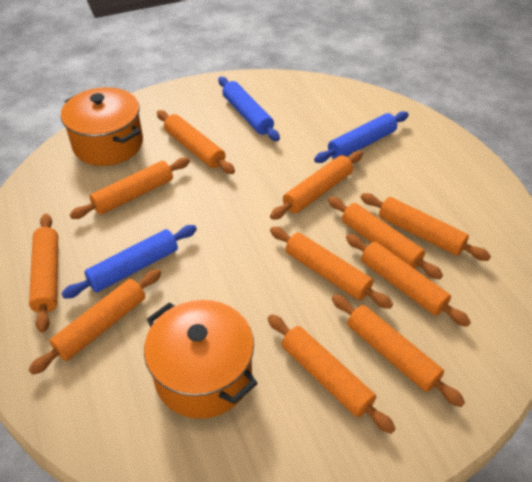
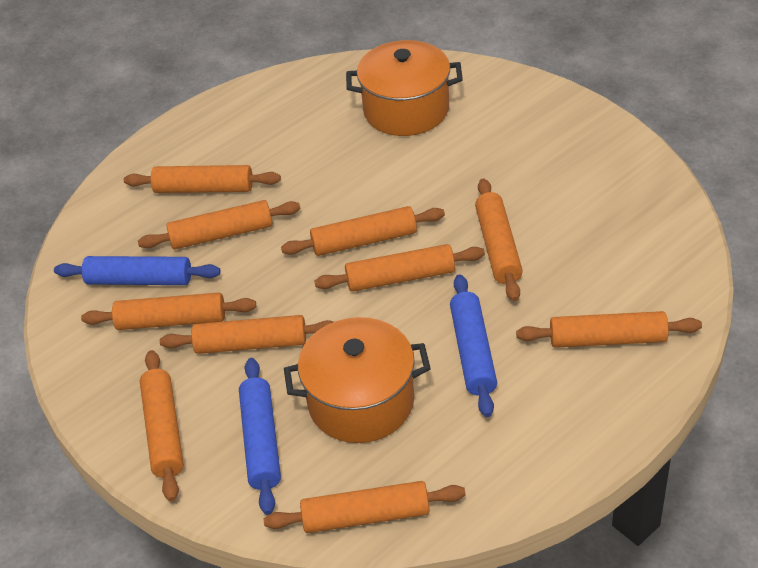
orange rolling pin: 11 -> 10

